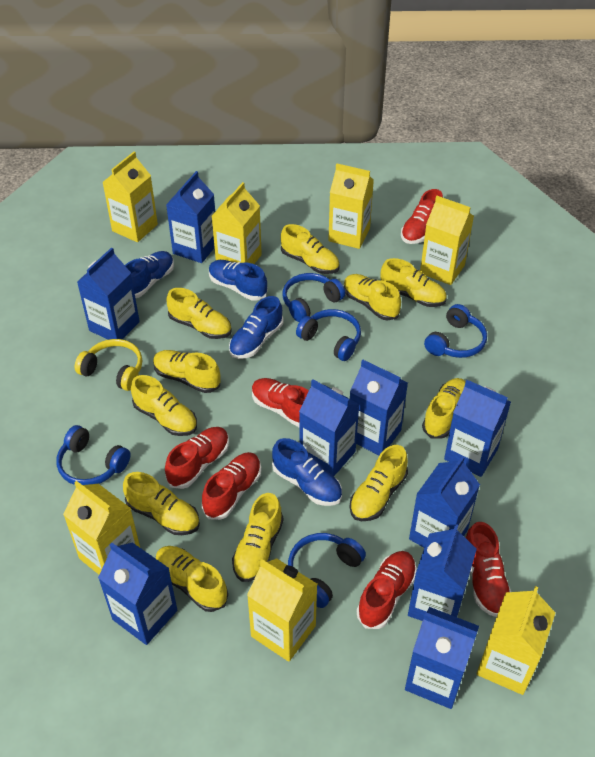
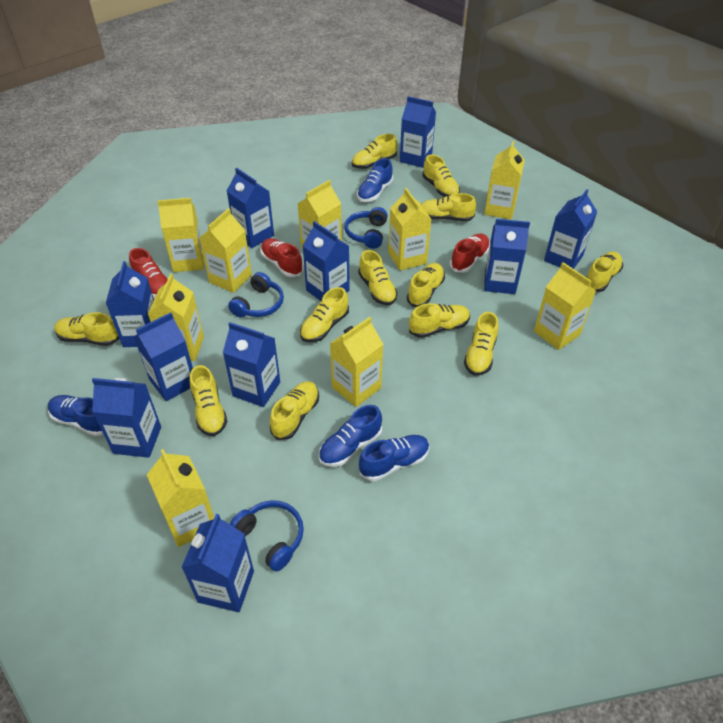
blue carton: 9 -> 10
blue headphones: 5 -> 3
red shoe: 6 -> 3
yellow carton: 7 -> 9
yellow headphones: 1 -> 0
yellow shoe: 11 -> 12

